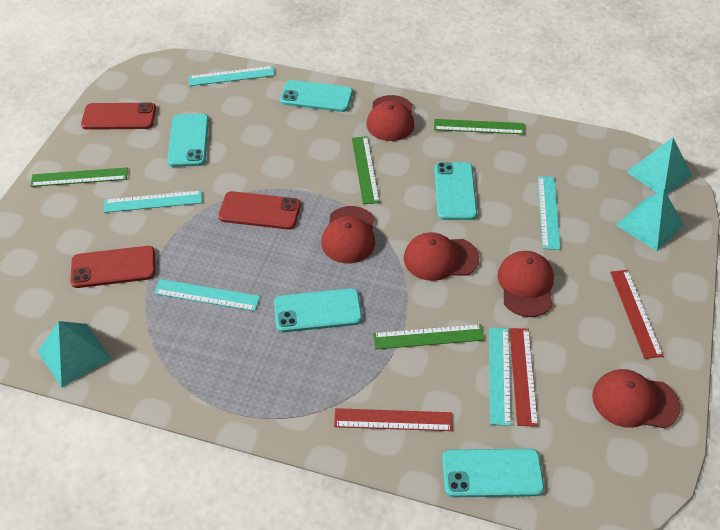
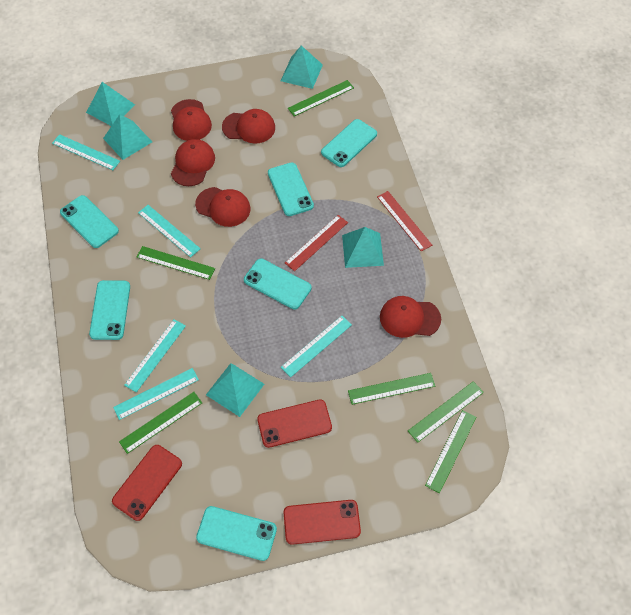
green ruler: 4 -> 6
red ruler: 3 -> 2
turquoise phone: 5 -> 6
turquoise pyramid: 3 -> 5

